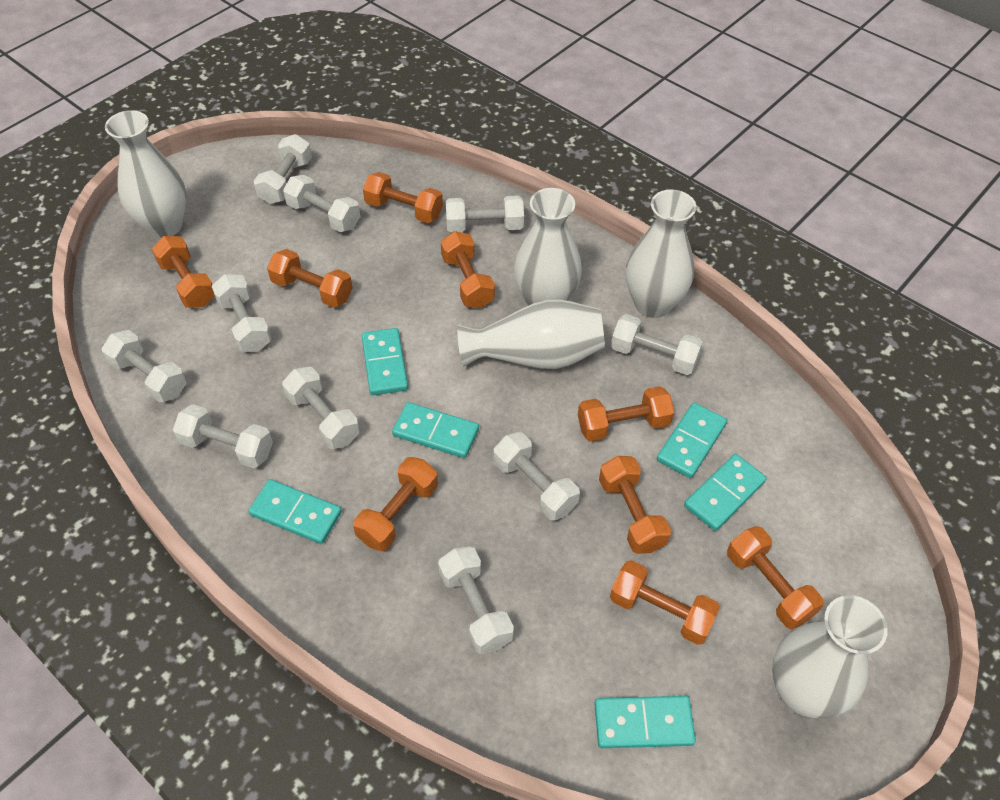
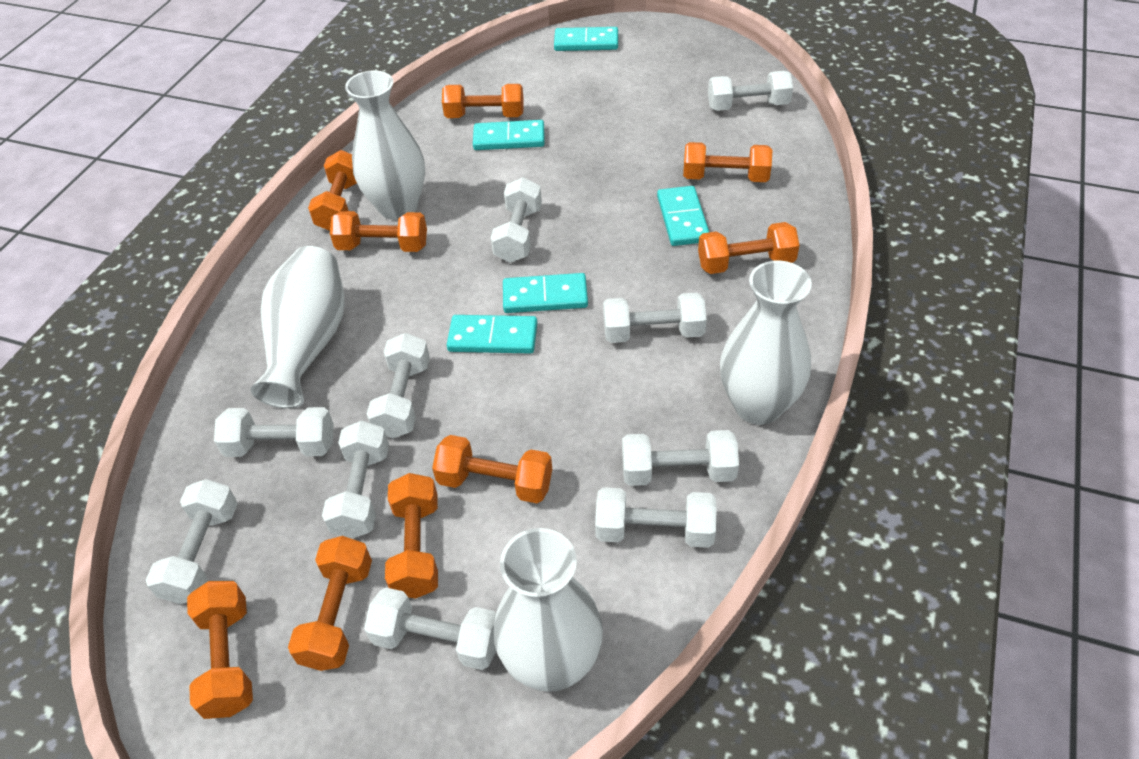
turquoise domino: 6 -> 5
white vase: 5 -> 4

